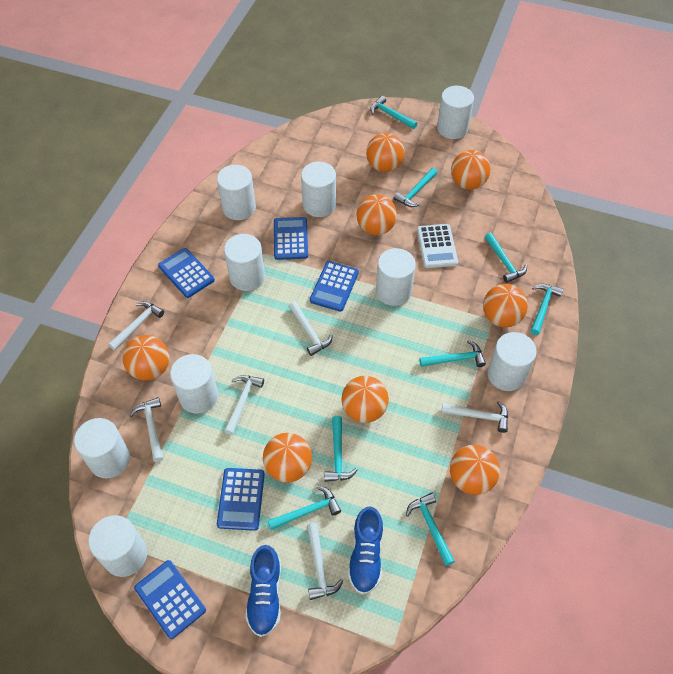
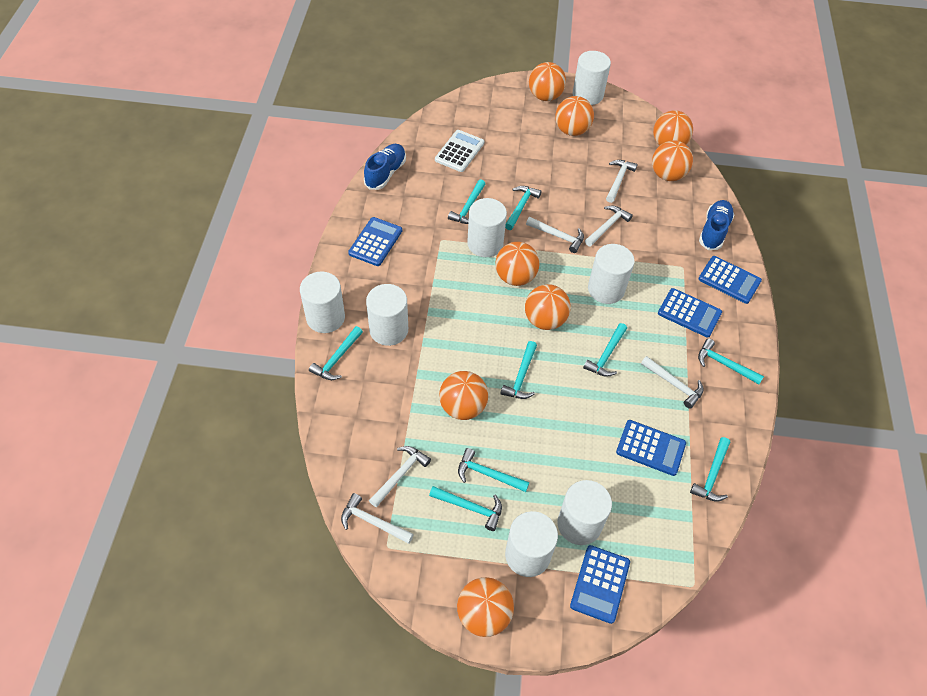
turquoise hammer: 8 -> 9
white cylinder: 9 -> 7

